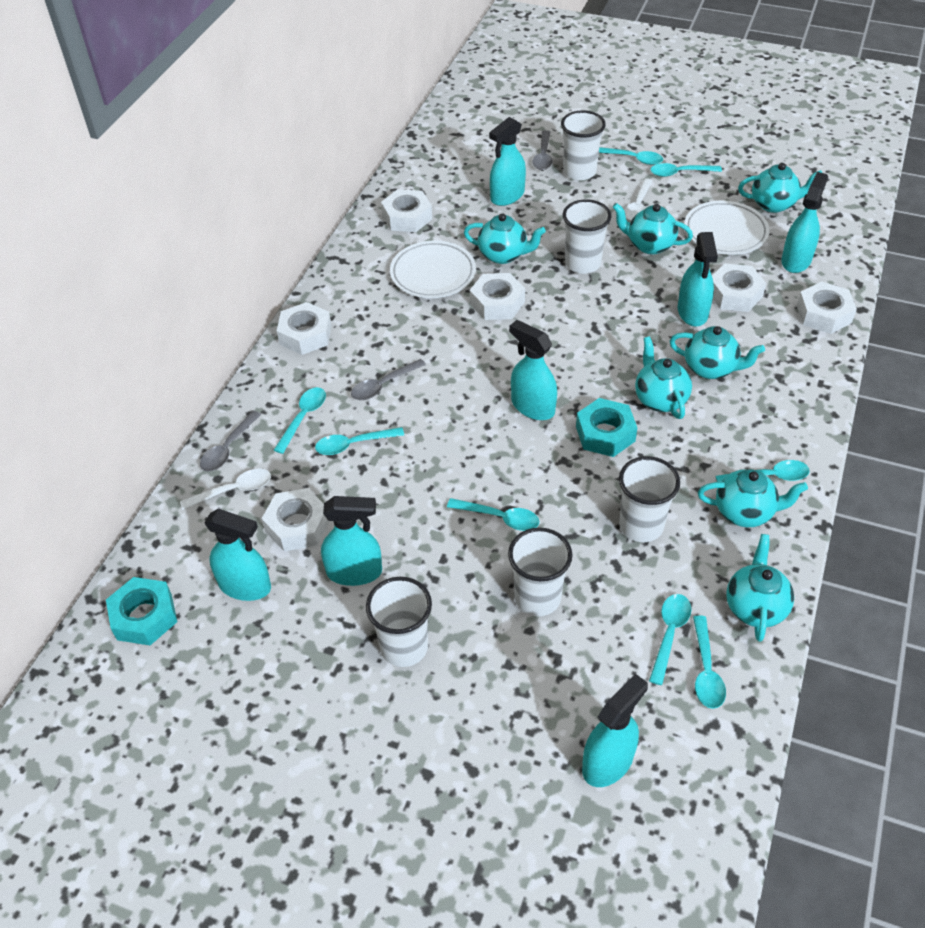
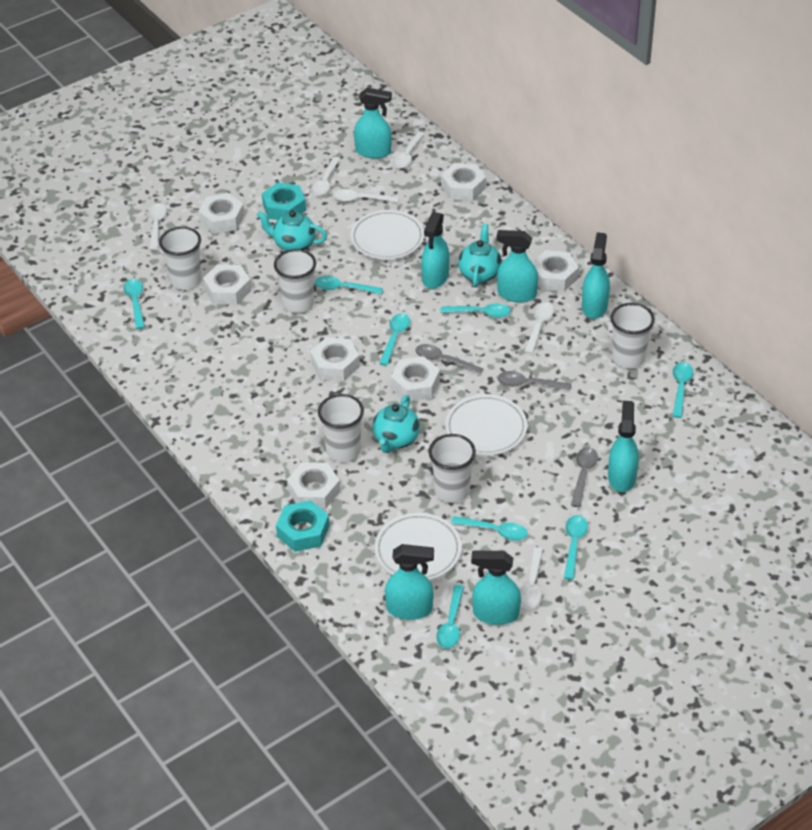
turquoise teapot: 7 -> 3
white nut: 6 -> 7
white plate: 2 -> 3
white spoon: 2 -> 6

